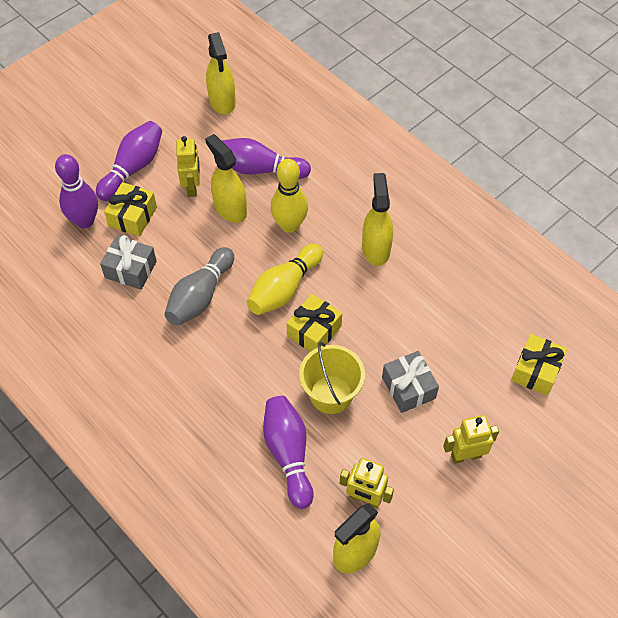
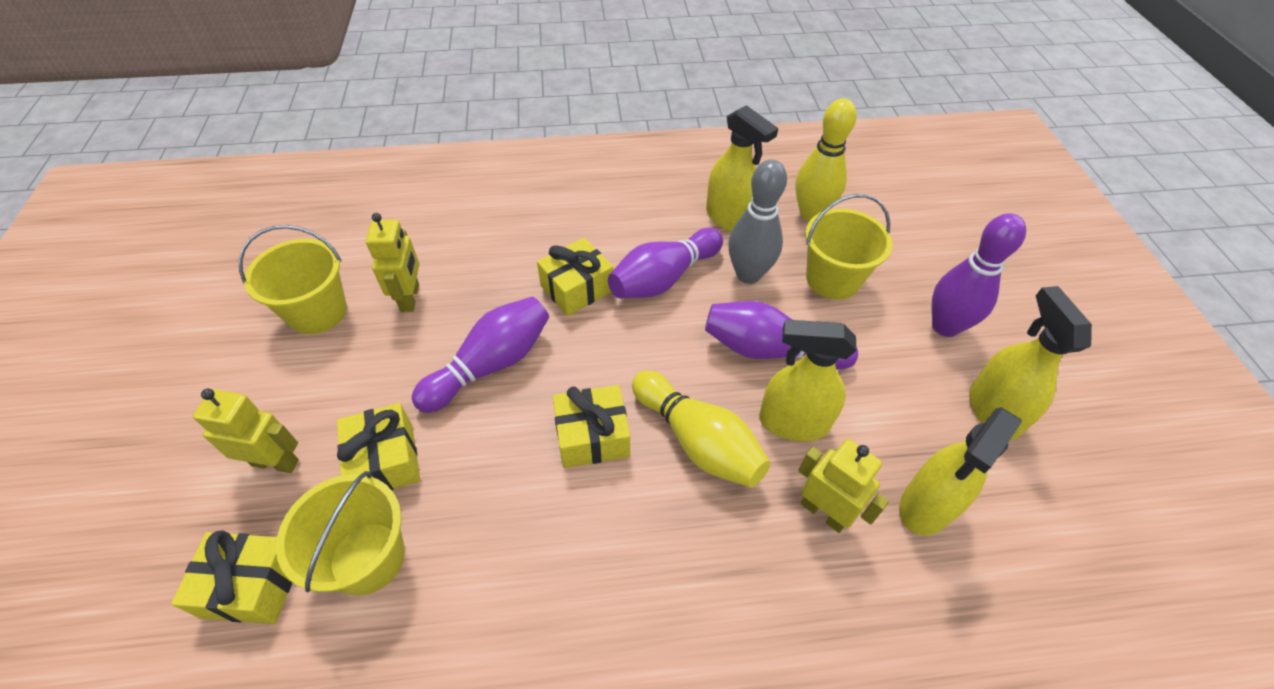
grey gift: 2 -> 0
yellow bucket: 1 -> 3
yellow gift: 3 -> 4

